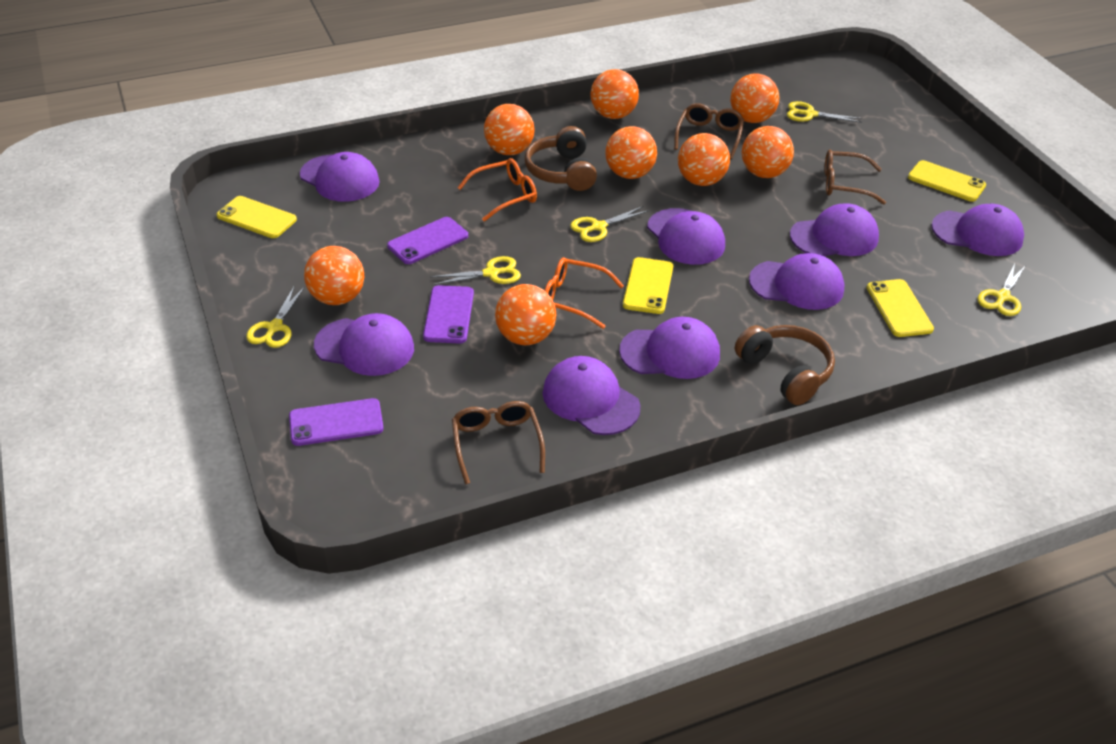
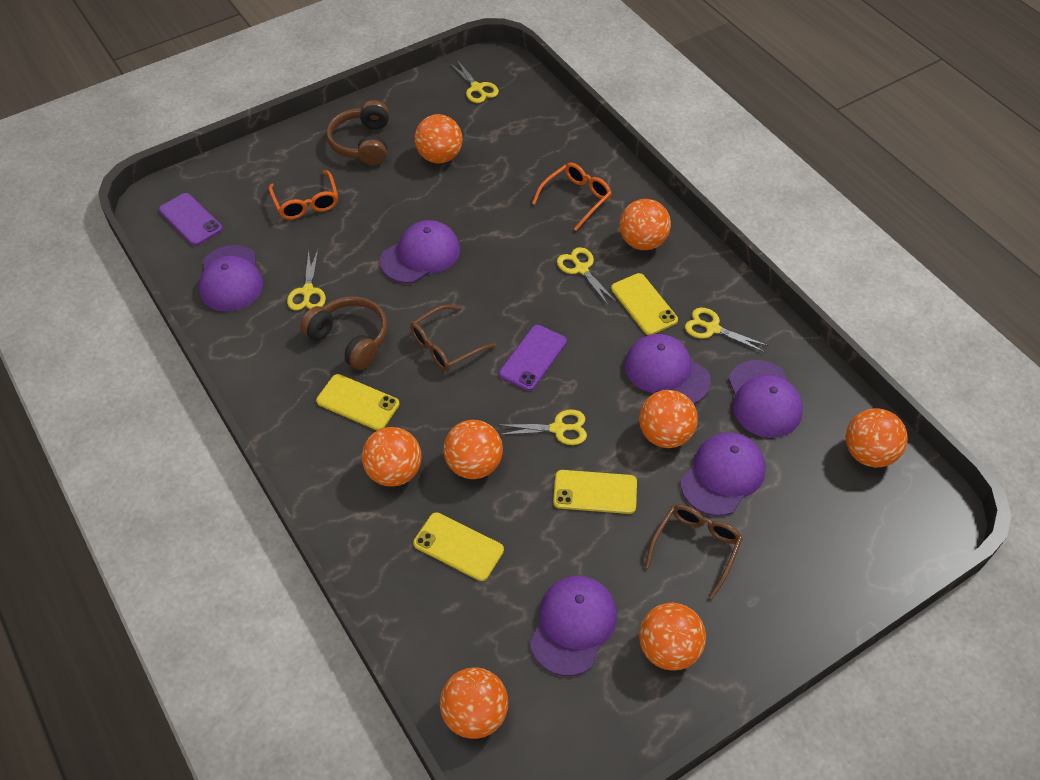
brown glasses: 3 -> 2
purple cap: 8 -> 6
purple phone: 3 -> 2

